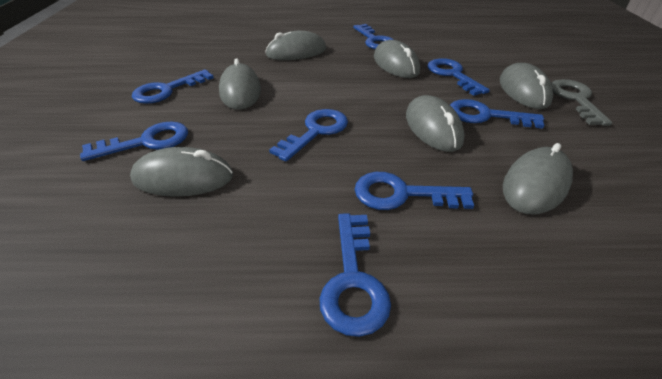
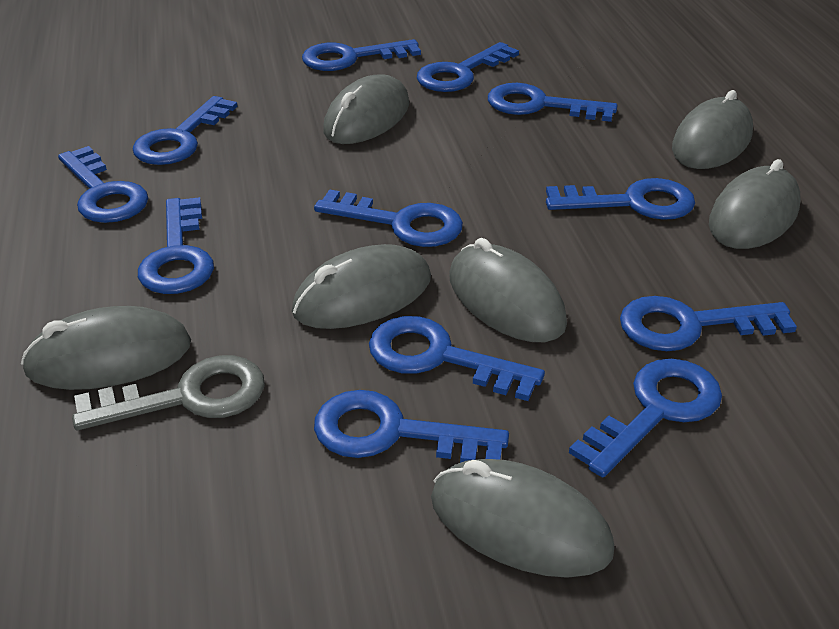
blue key: 8 -> 12

